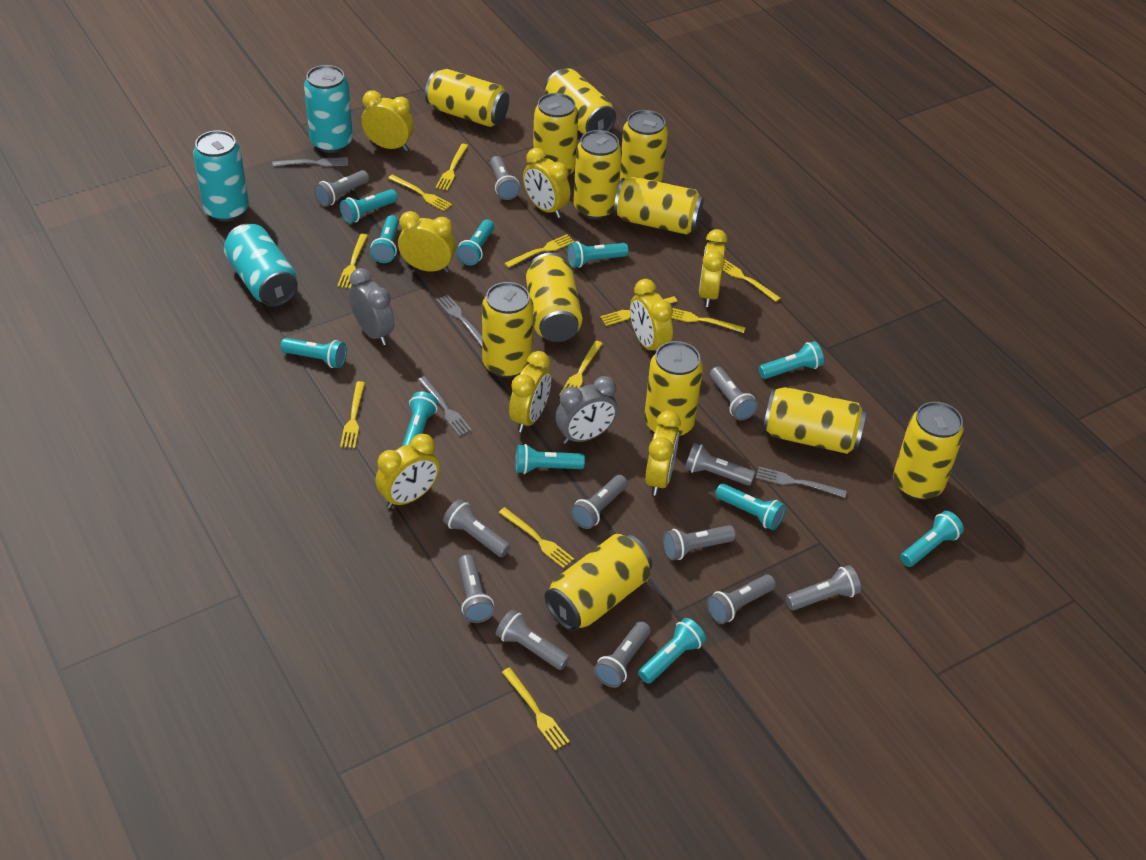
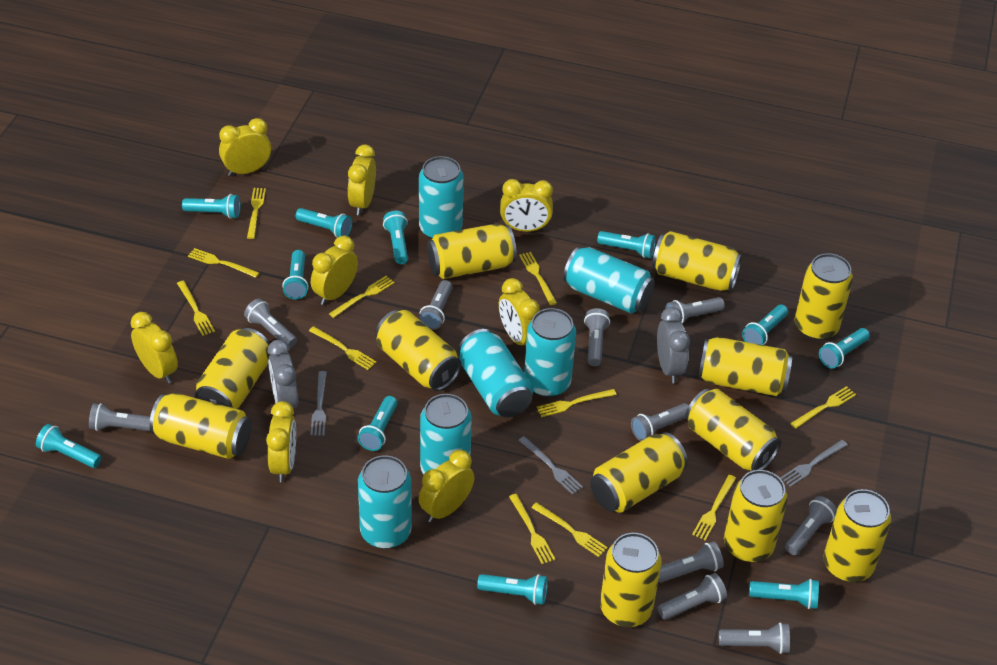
grey flashlight: 12 -> 10
grey fork: 4 -> 3
turquoise can: 3 -> 6

